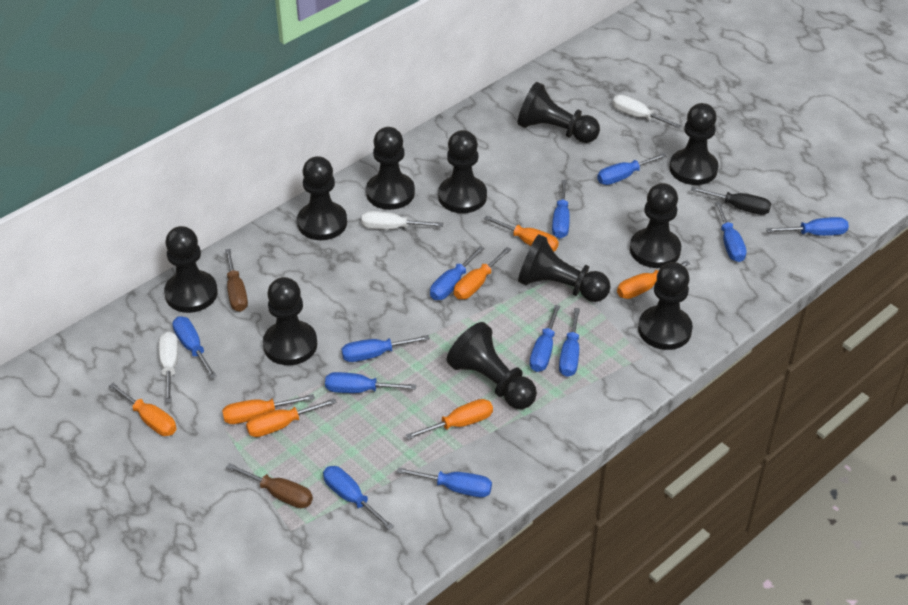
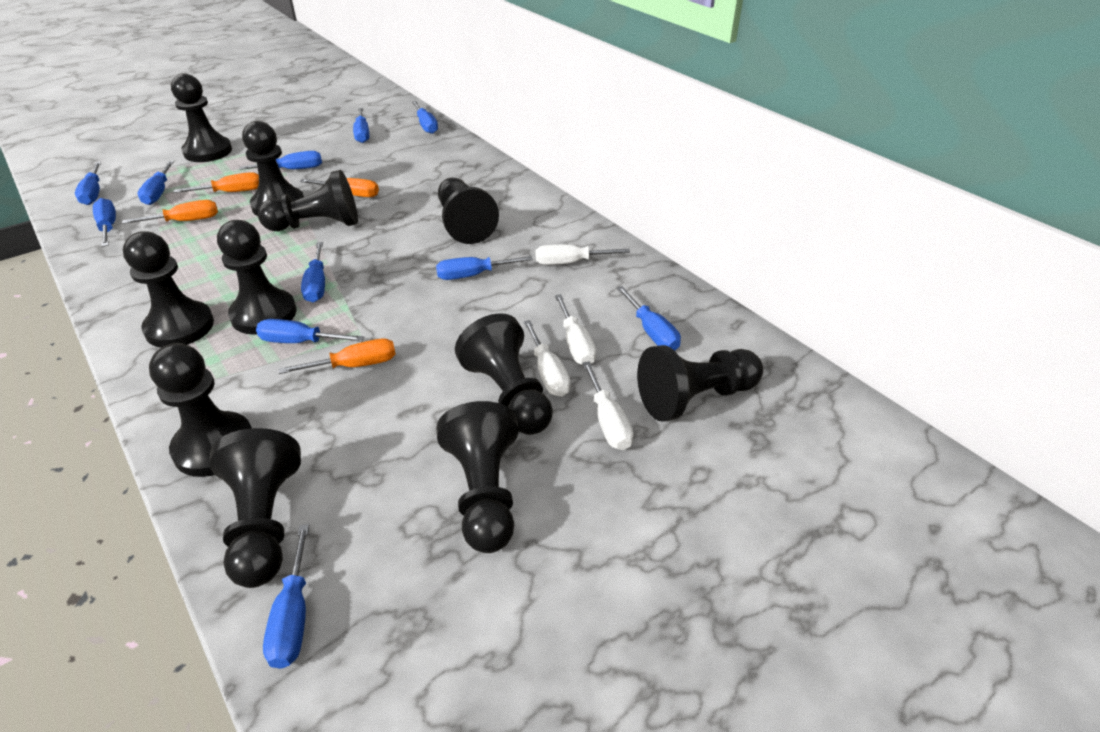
black screwdriver: 1 -> 0
blue screwdriver: 12 -> 11
brown screwdriver: 2 -> 0
orange screwdriver: 7 -> 4
white screwdriver: 3 -> 4

